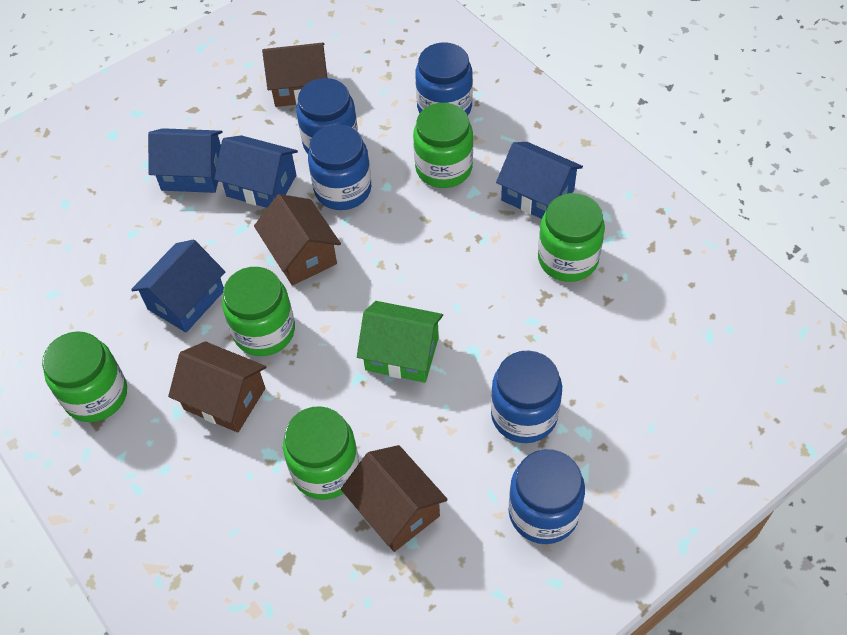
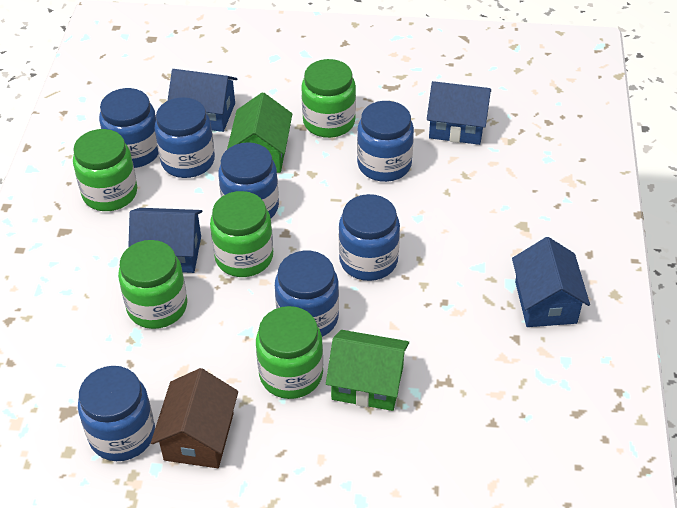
blue jar: 5 -> 7
brown house: 4 -> 1
green house: 1 -> 2

